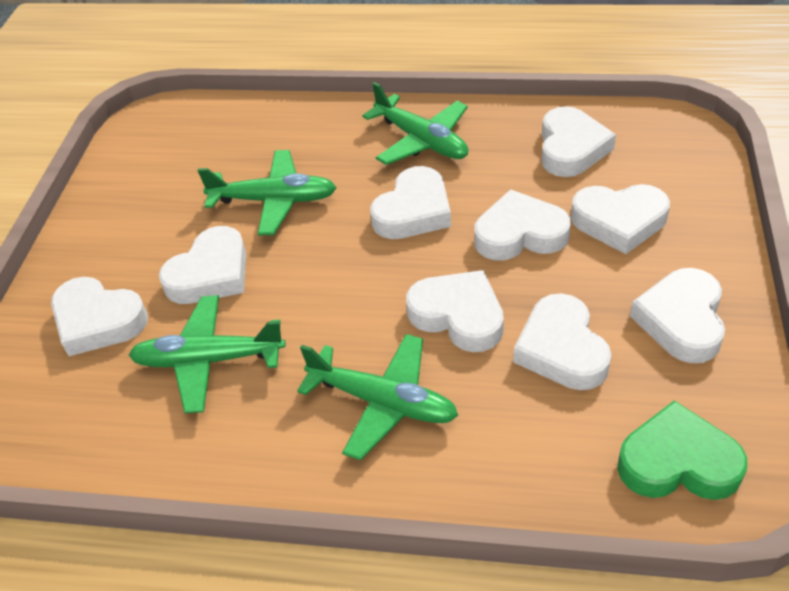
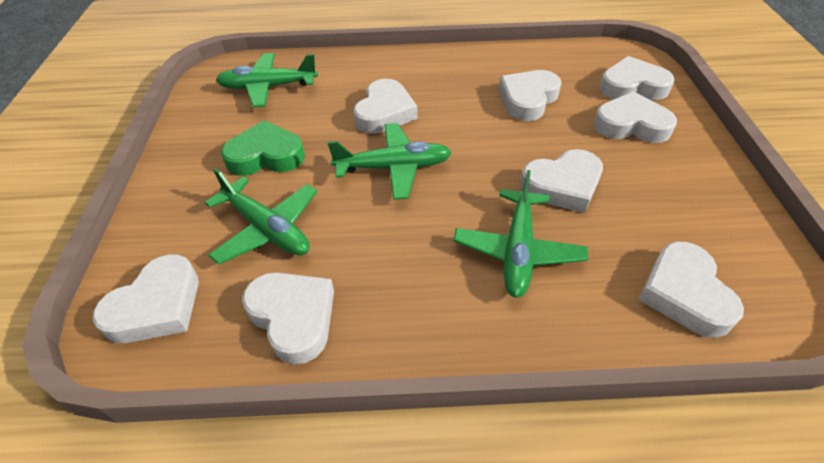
white heart: 9 -> 8

